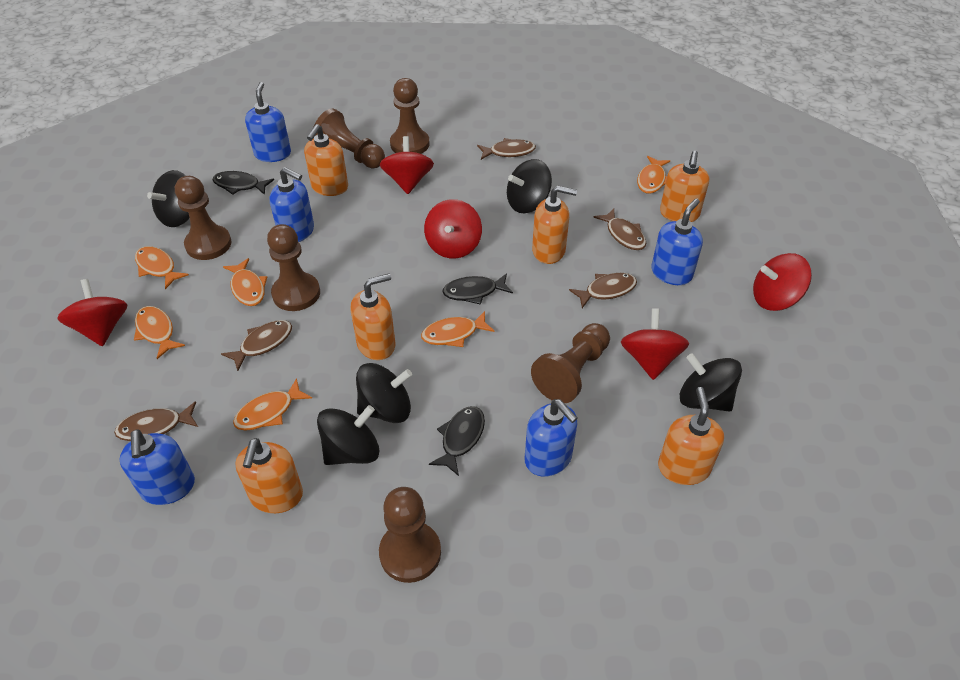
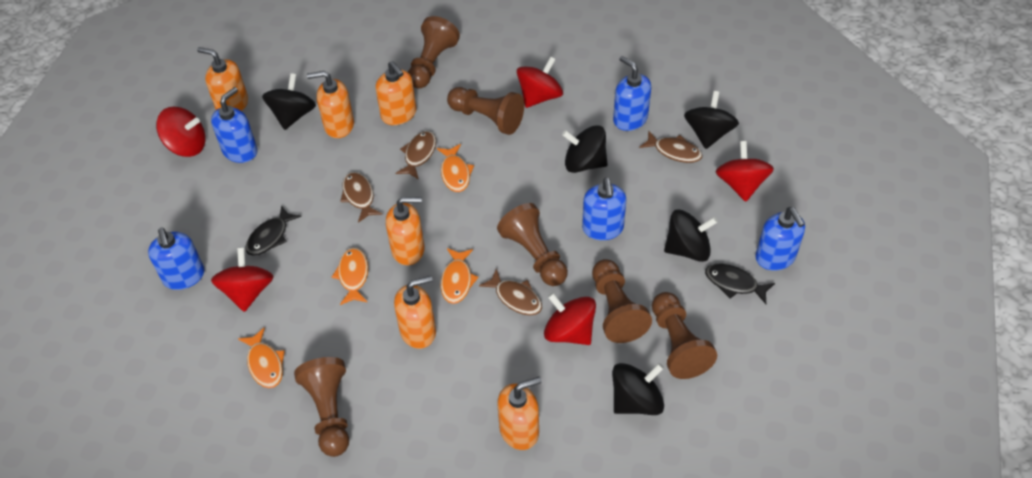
black fish: 3 -> 2
brown fish: 5 -> 4
orange fish: 6 -> 4

